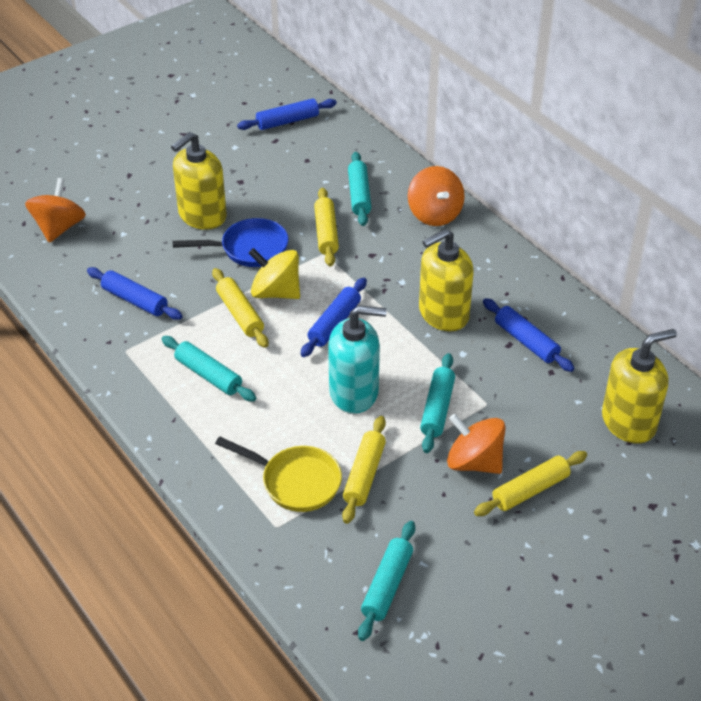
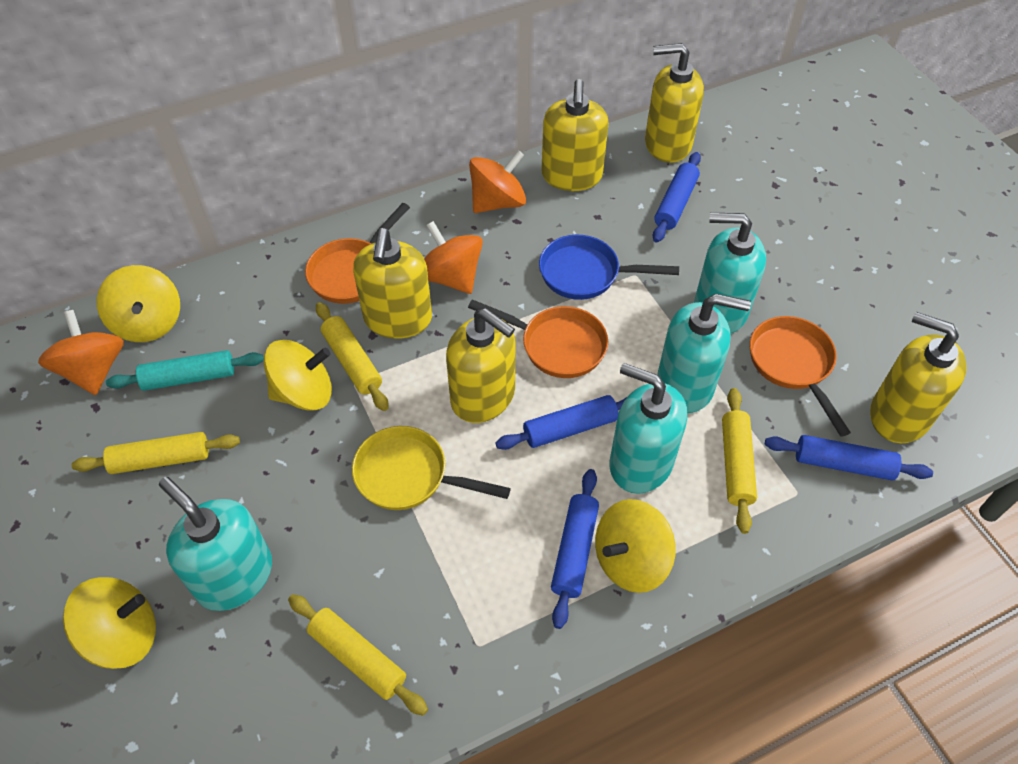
orange pan: 0 -> 3
turquoise rolling pin: 4 -> 1
turquoise soap dispenser: 1 -> 4
yellow soap dispenser: 3 -> 5
yellow spinning top: 1 -> 4

